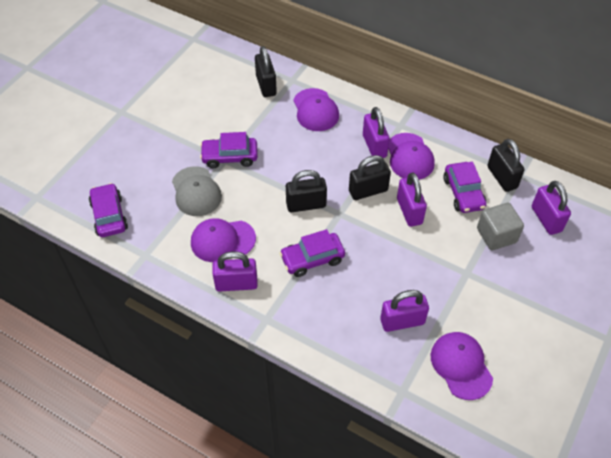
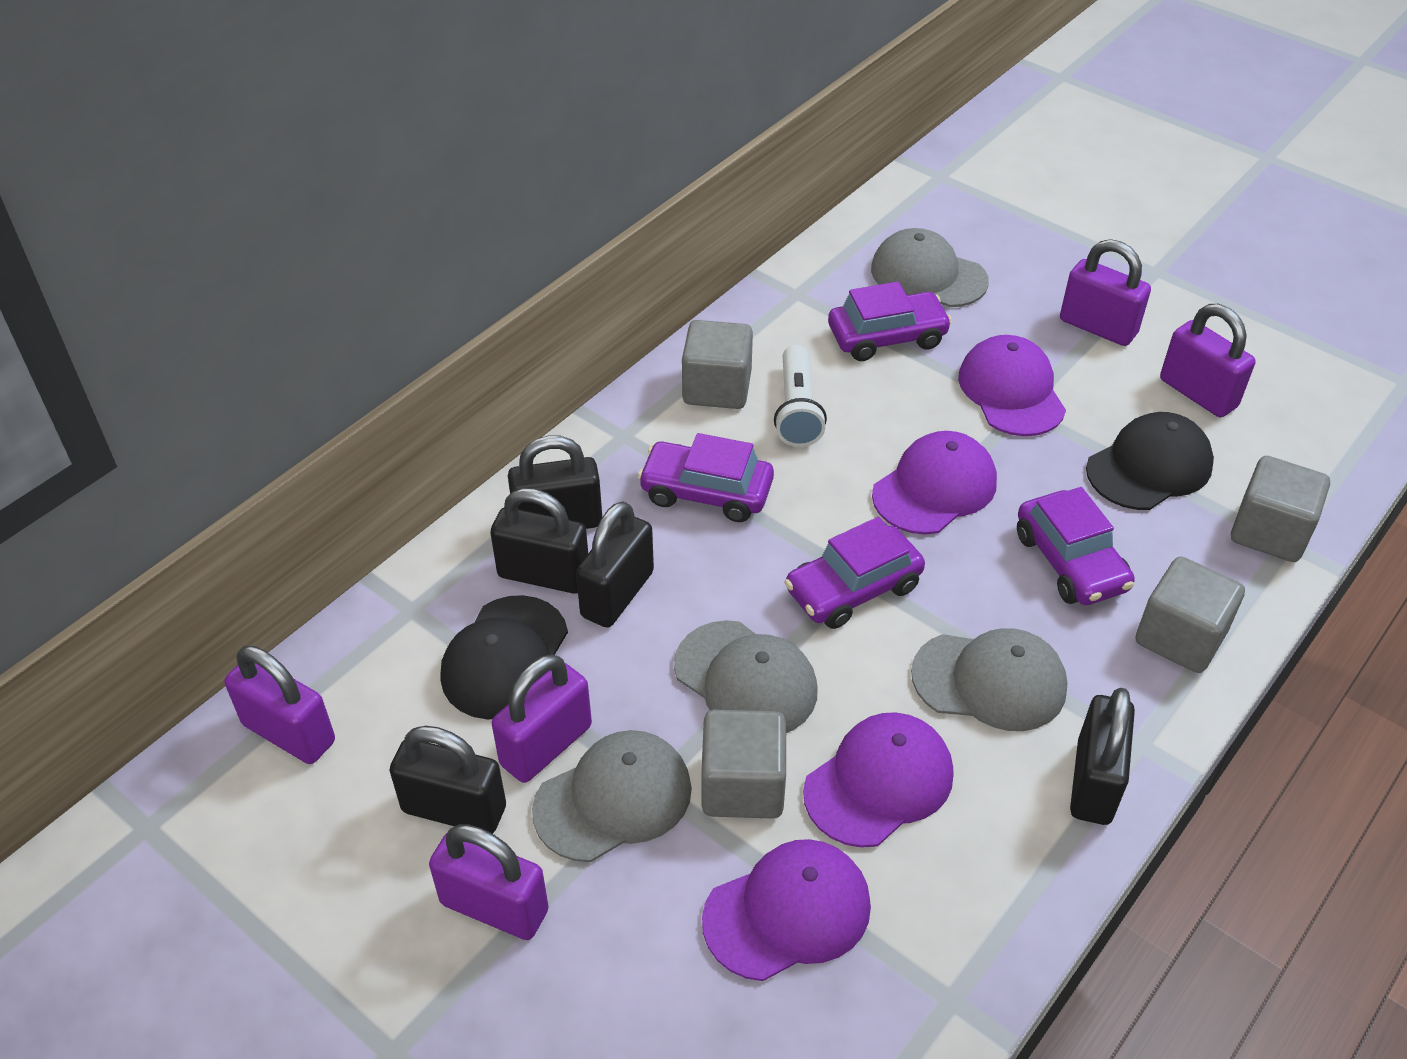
black cap: 0 -> 2
black padlock: 4 -> 5
grey cap: 1 -> 4
grey cube: 1 -> 4
white flashlight: 0 -> 1

